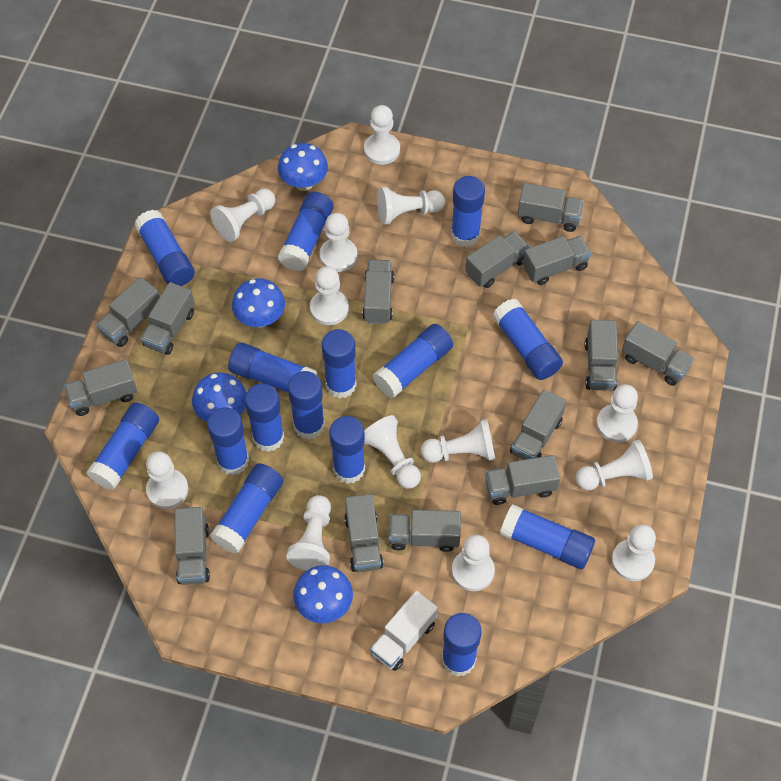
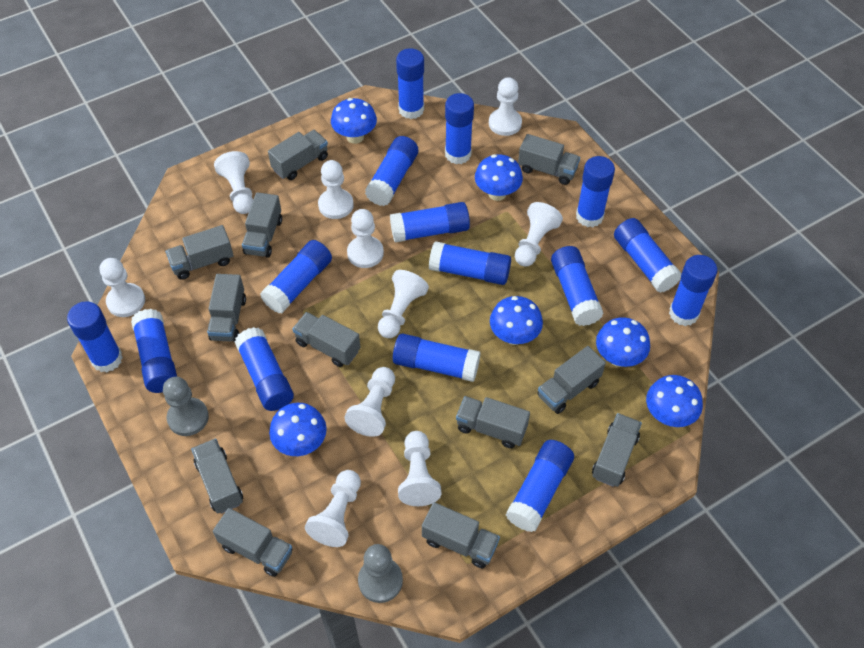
blue mushroom: 4 -> 6
grey pawn: 0 -> 2
grey truck: 14 -> 12
white pawn: 13 -> 10
white truck: 1 -> 0

